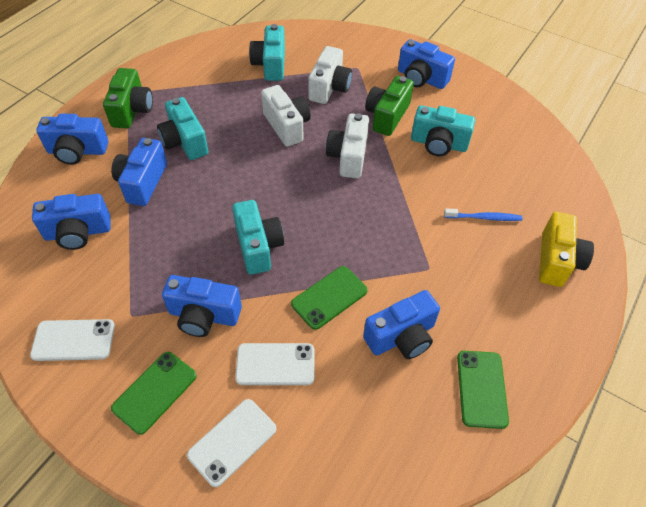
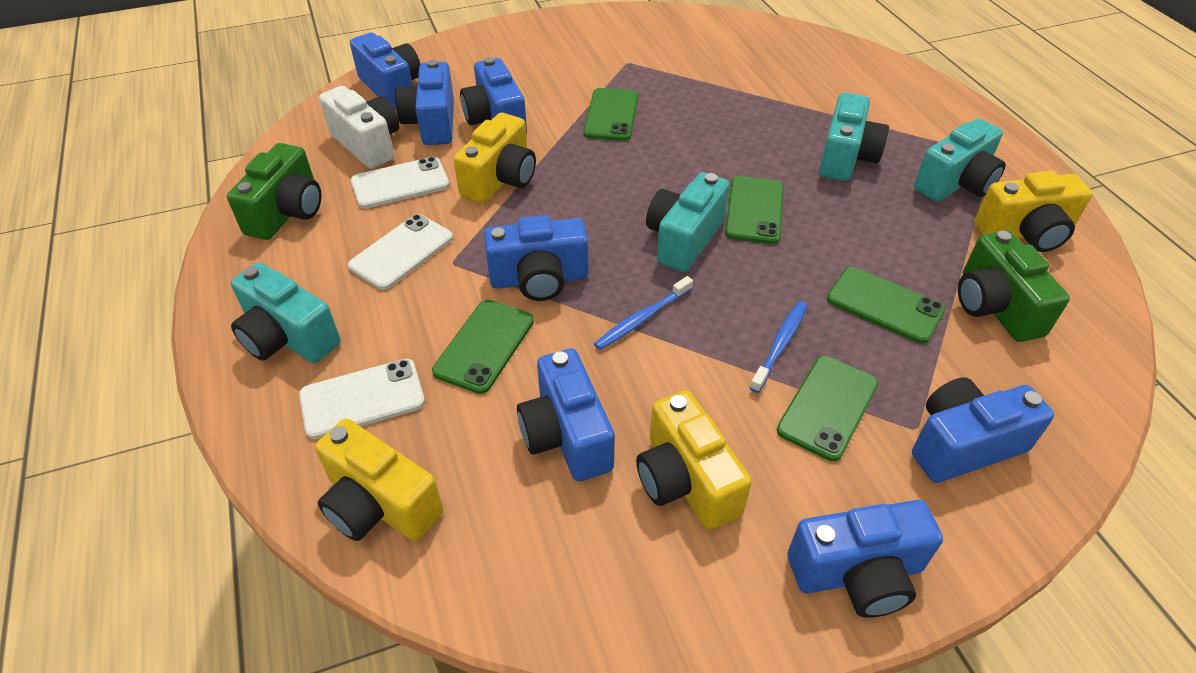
blue camera: 6 -> 7
blue toothbrush: 1 -> 2
green phone: 3 -> 5
white camera: 3 -> 1
yellow camera: 1 -> 4

